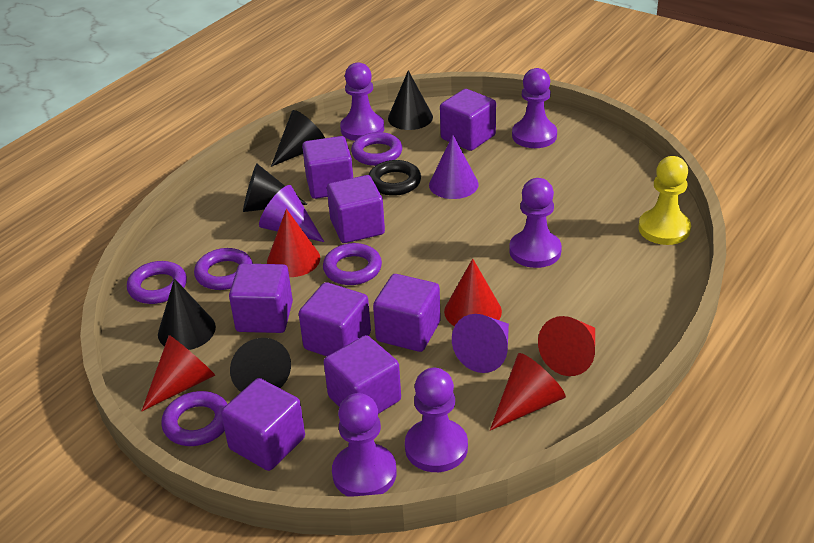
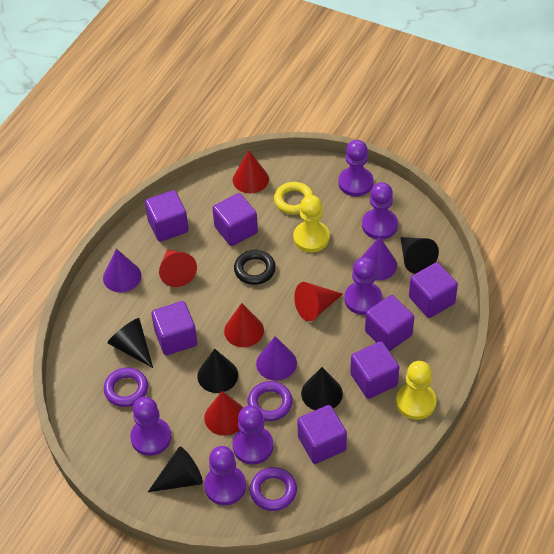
purple cube: 8 -> 7
purple pawn: 5 -> 6
purple ring: 5 -> 3
yellow pawn: 1 -> 2
yellow ring: 0 -> 1

